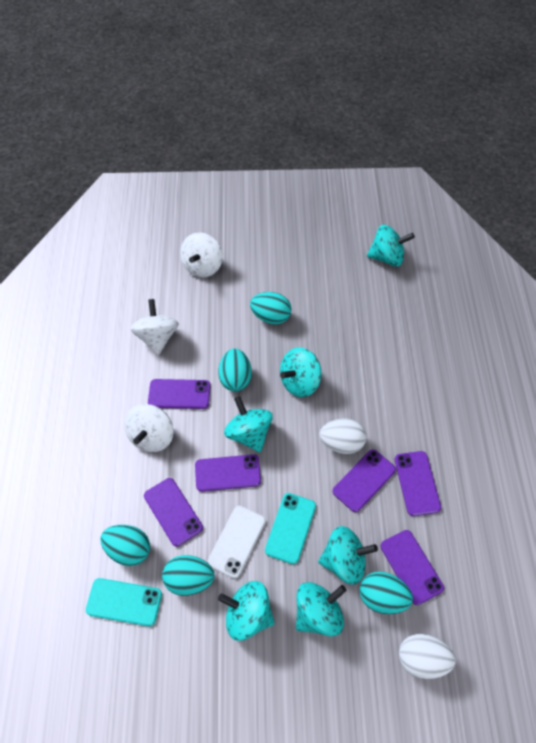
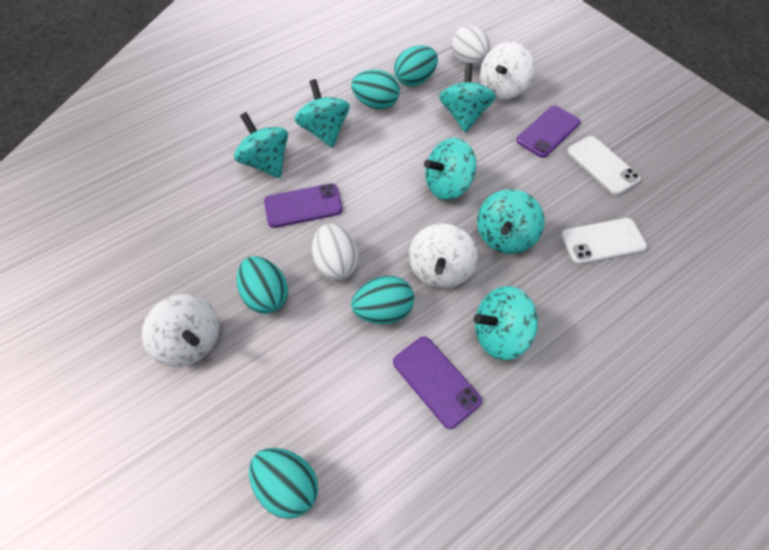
purple phone: 6 -> 3
turquoise phone: 2 -> 0
white phone: 1 -> 2

